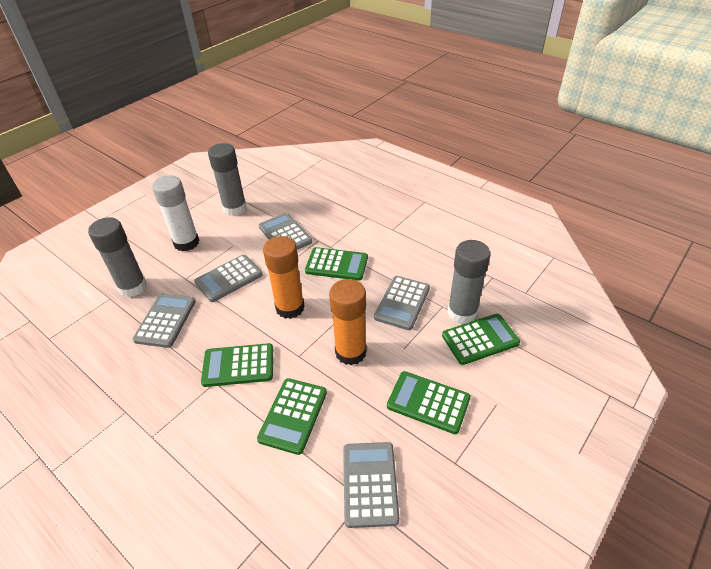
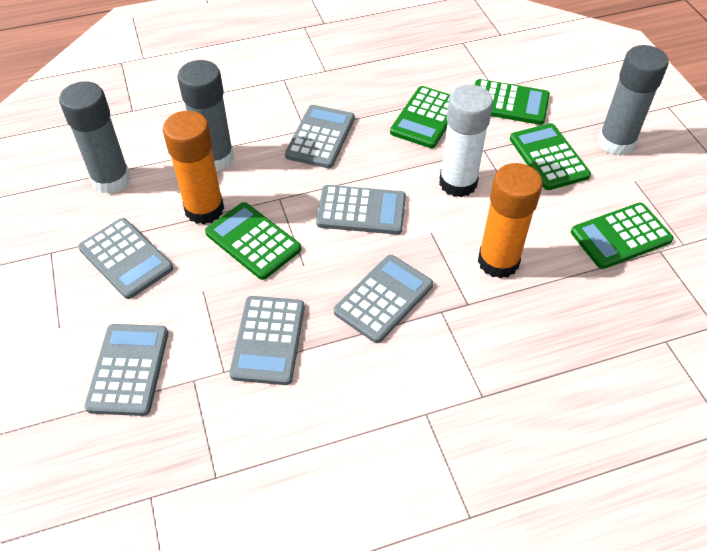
grey calculator: 5 -> 6

